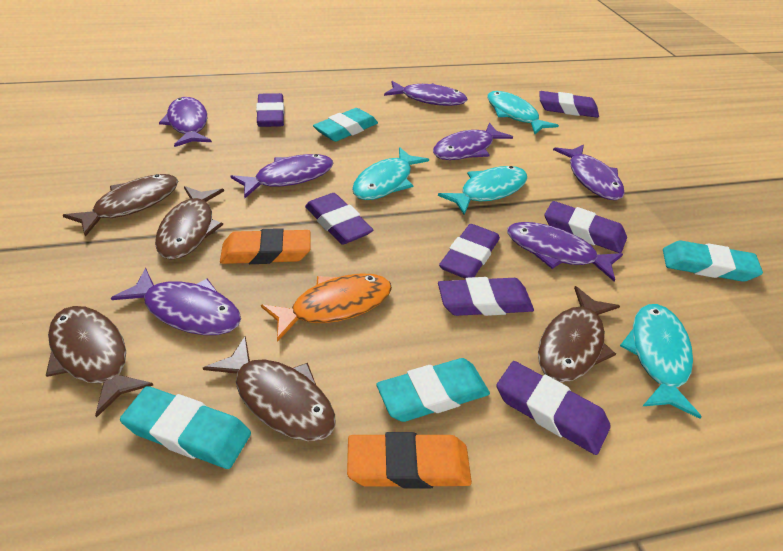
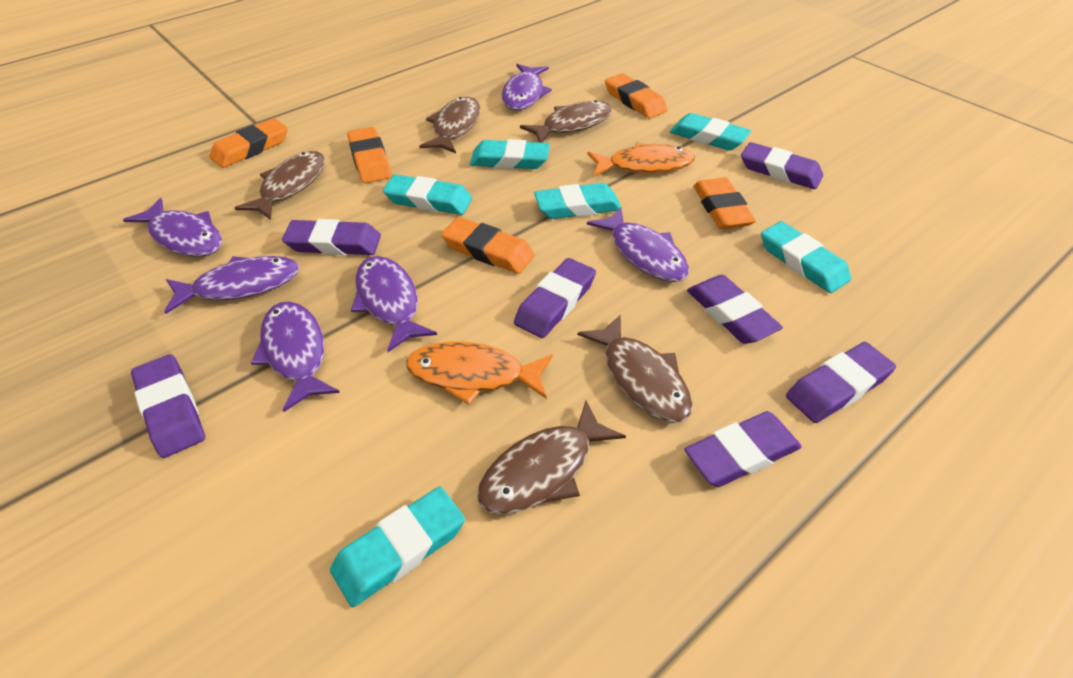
orange eraser: 2 -> 5
orange fish: 1 -> 2
purple fish: 7 -> 6
turquoise eraser: 4 -> 6
turquoise fish: 4 -> 0

